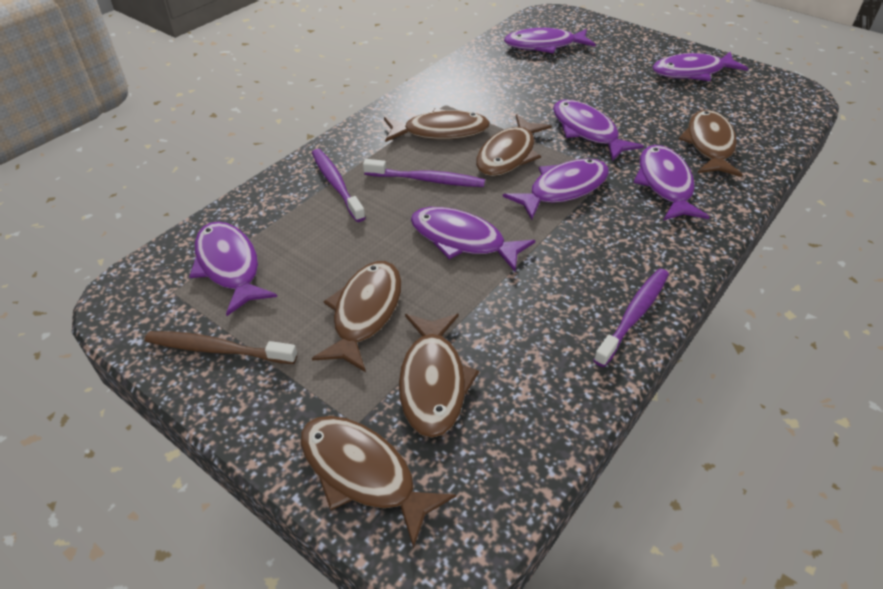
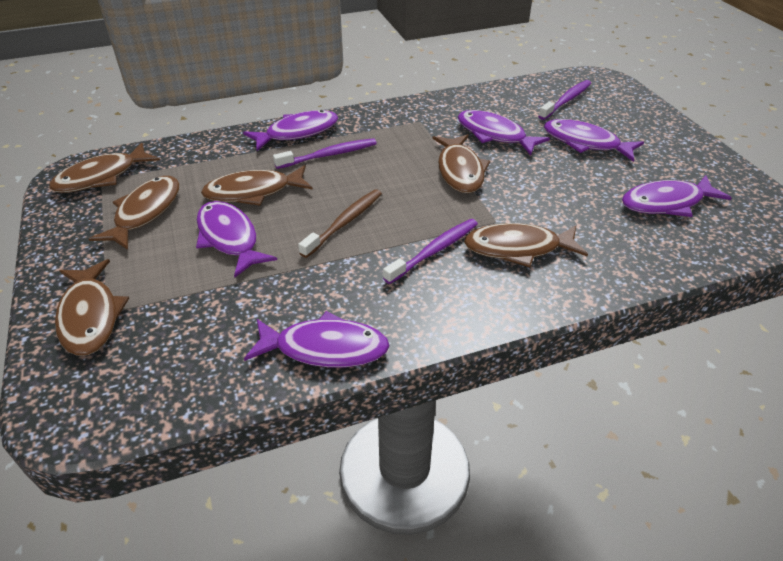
purple fish: 7 -> 6

